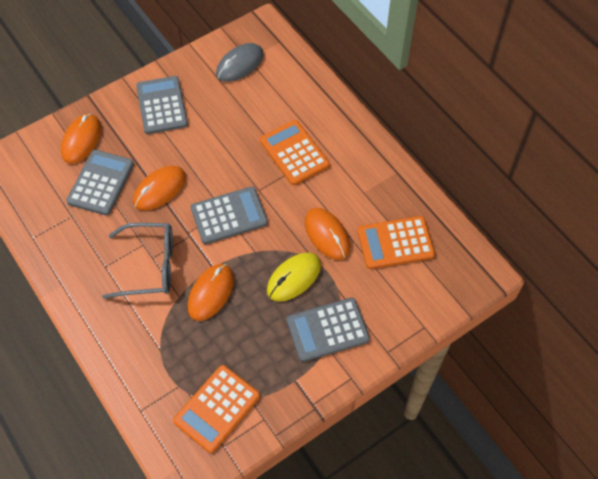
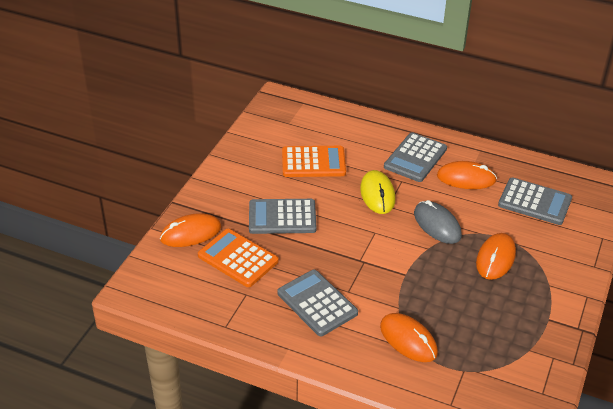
grey glasses: 1 -> 0
orange calculator: 3 -> 2

